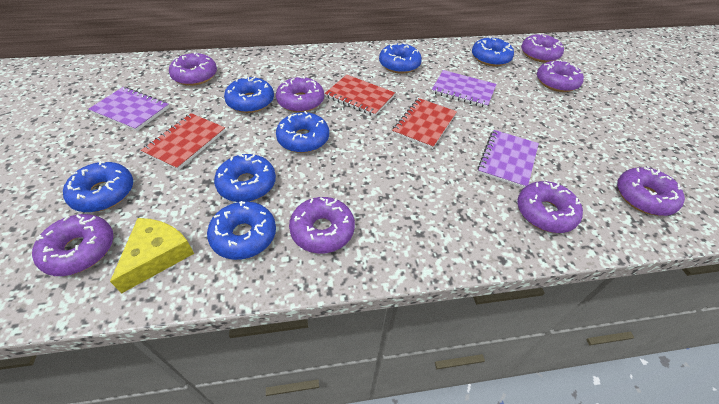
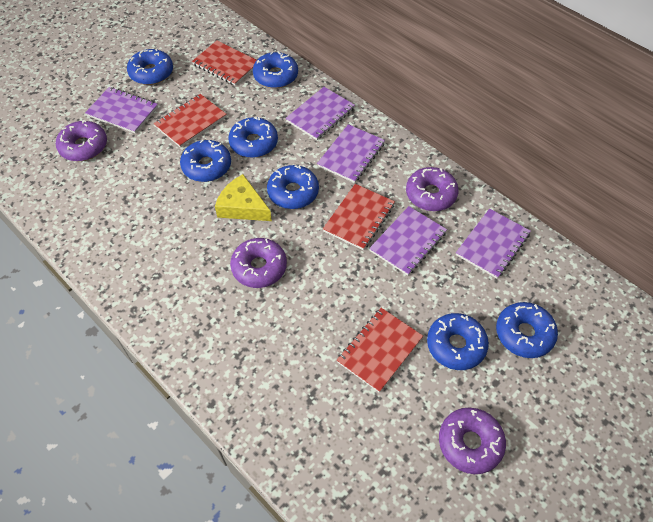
purple donut: 8 -> 4
purple notebook: 3 -> 5
red notebook: 3 -> 4

